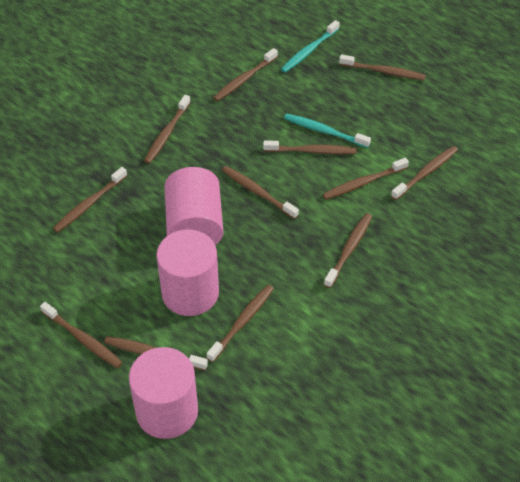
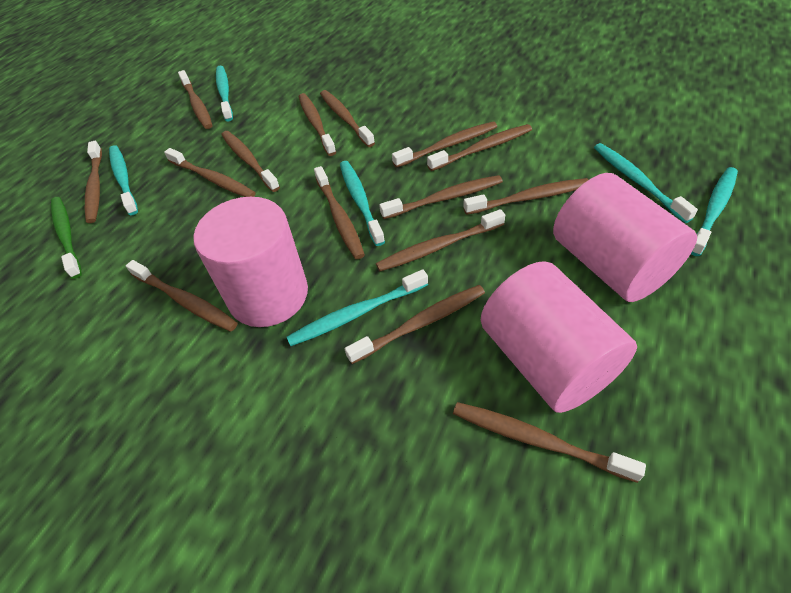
brown toothbrush: 12 -> 15
green toothbrush: 0 -> 1
turquoise toothbrush: 2 -> 6

